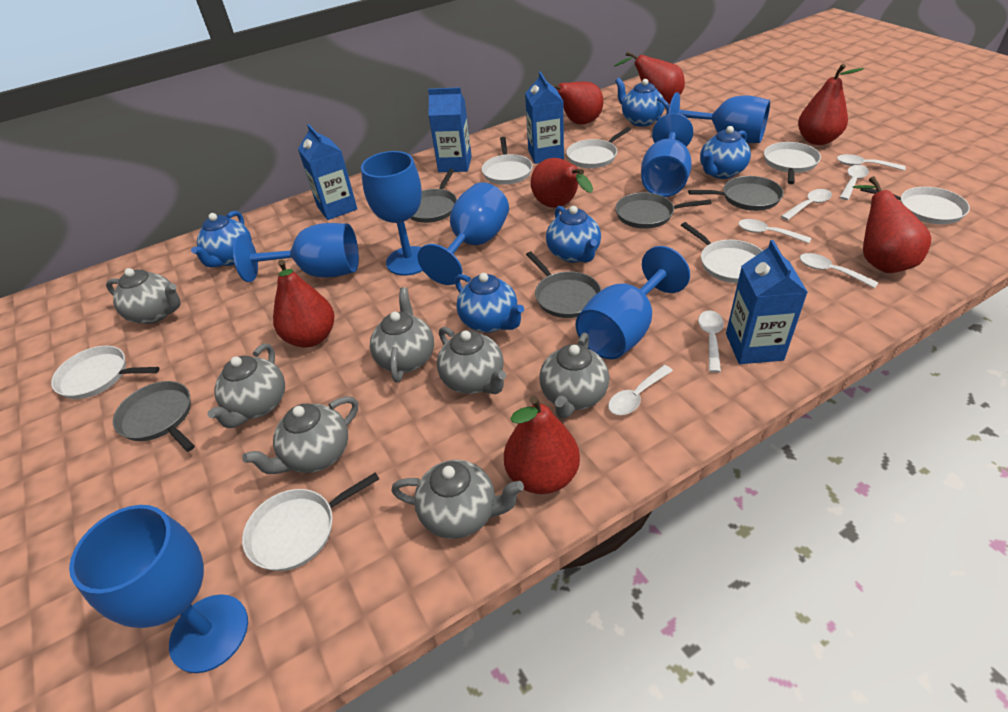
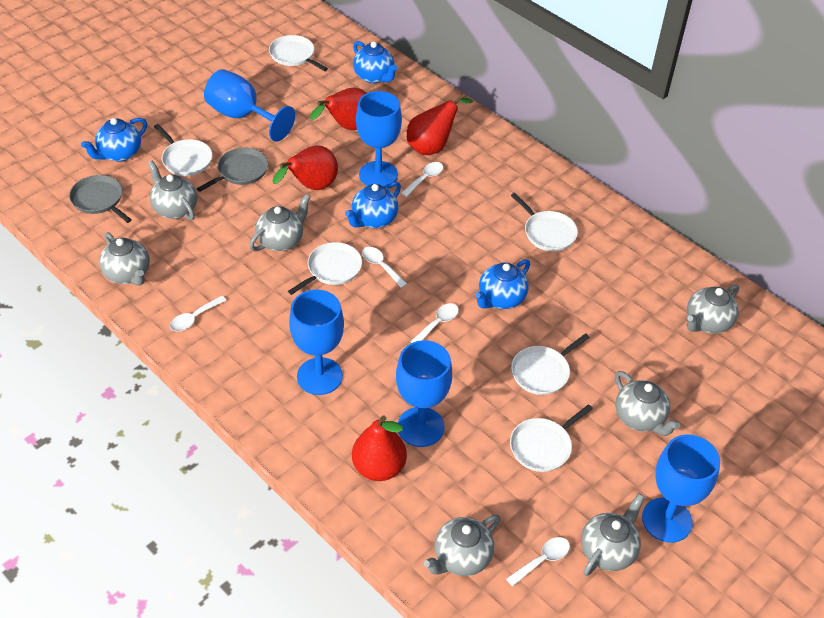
blue carton: 4 -> 0
blue goblet: 7 -> 5
blue teapot: 5 -> 4
grey pan: 5 -> 2
red pear: 7 -> 4
white pan: 7 -> 6
white spoon: 7 -> 5

